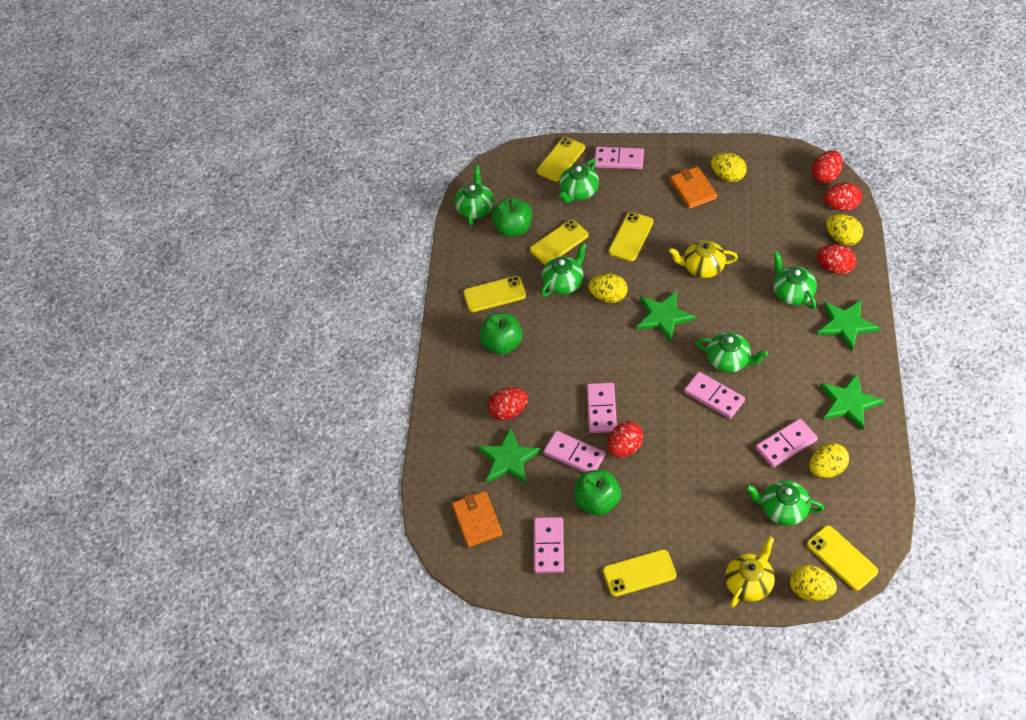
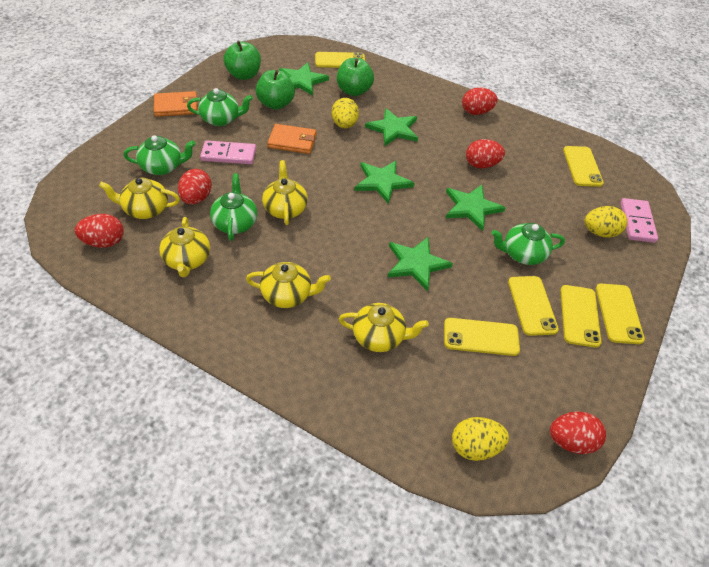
green star: 4 -> 5
green teapot: 6 -> 4
pink domino: 6 -> 2
yellow egg: 5 -> 3
yellow teapot: 2 -> 5

